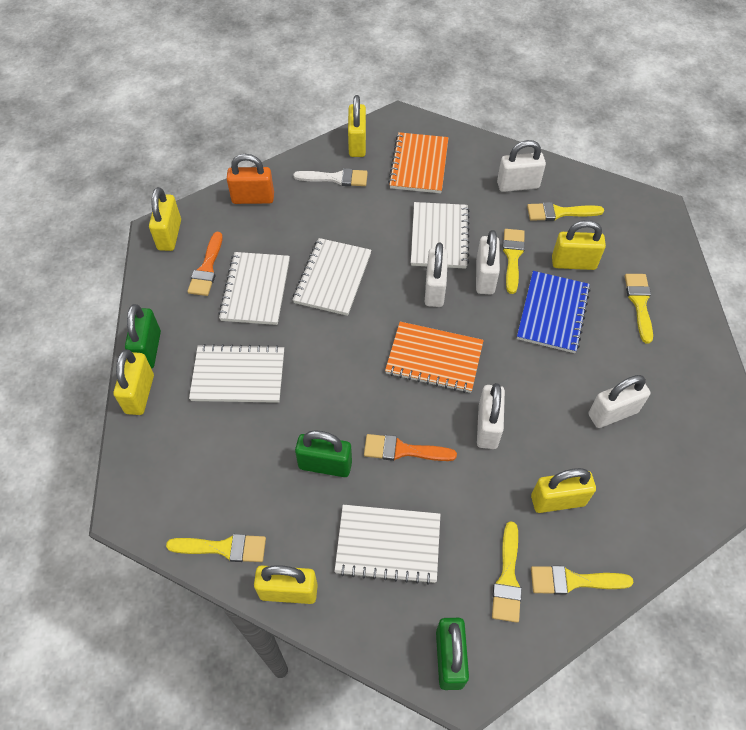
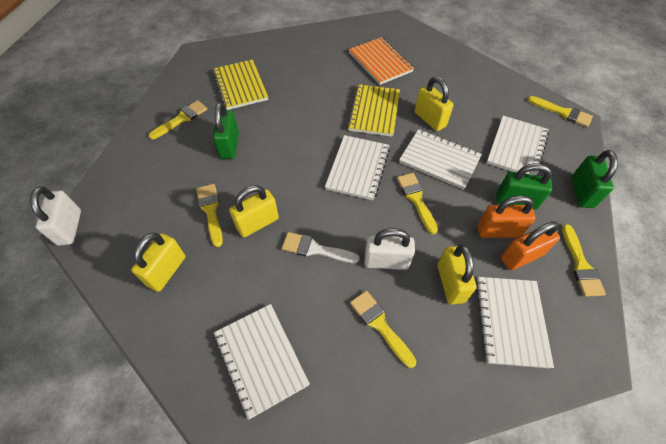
blue notebook: 1 -> 0
orange brush: 2 -> 0
orange notebook: 2 -> 1
orange padlock: 1 -> 2
white padlock: 5 -> 2
yellow notebook: 0 -> 2
yellow padlock: 6 -> 4

